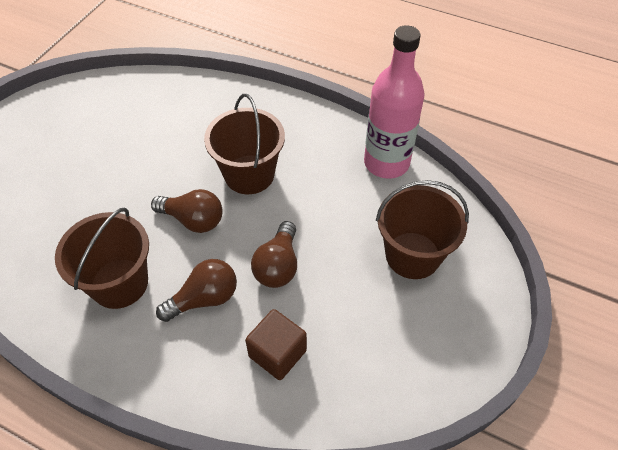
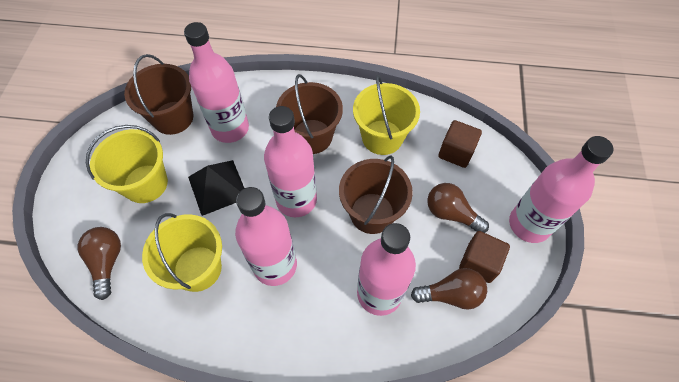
black pyramid: 0 -> 1
brown cube: 1 -> 2
pink bottle: 1 -> 5
yellow bucket: 0 -> 3

